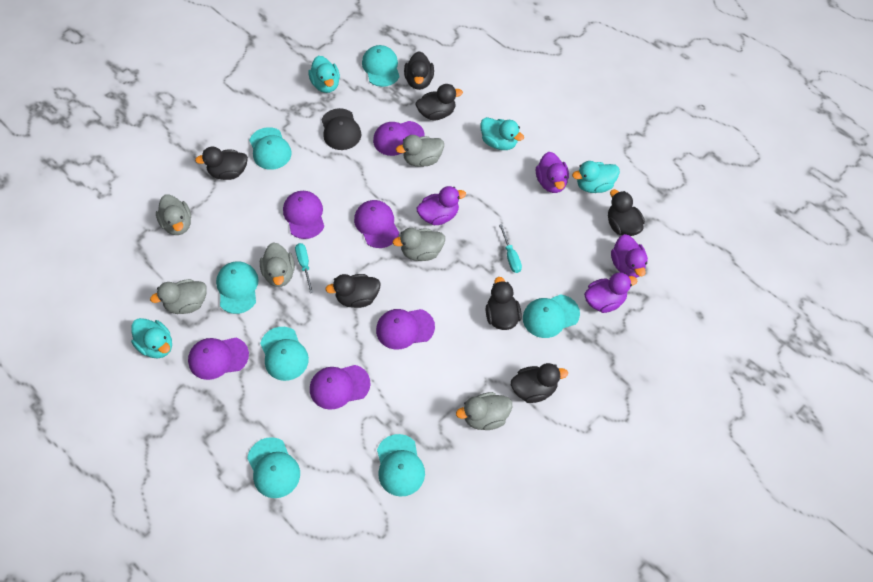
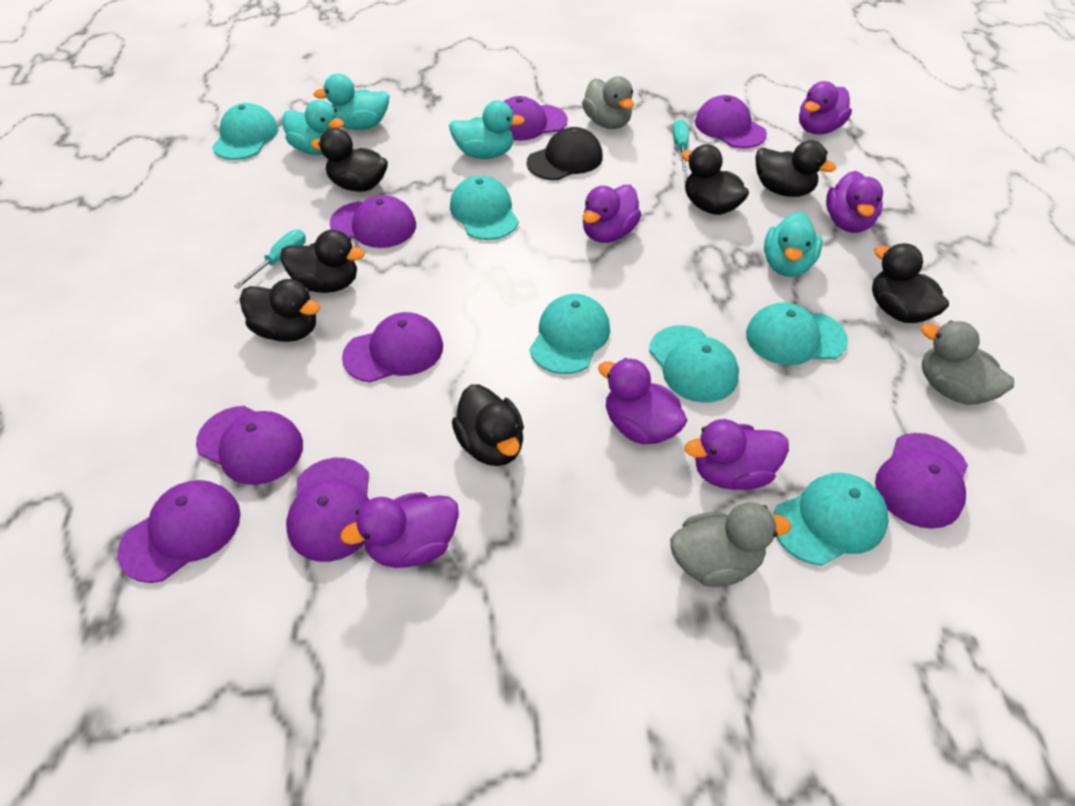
grey duck: 6 -> 3
purple cap: 6 -> 8
purple duck: 4 -> 6
turquoise cap: 7 -> 6

